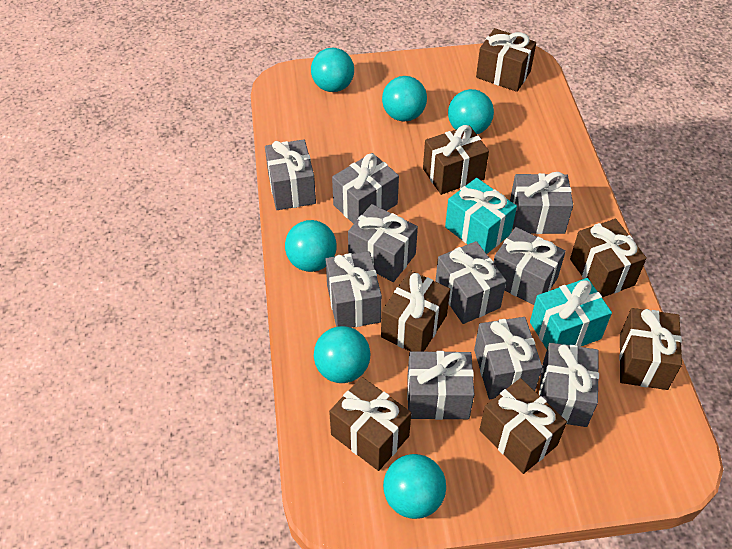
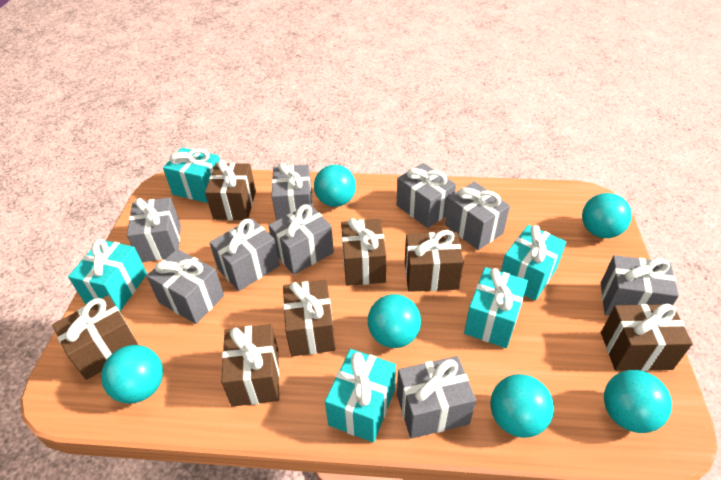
grey gift: 10 -> 9
turquoise gift: 2 -> 5

